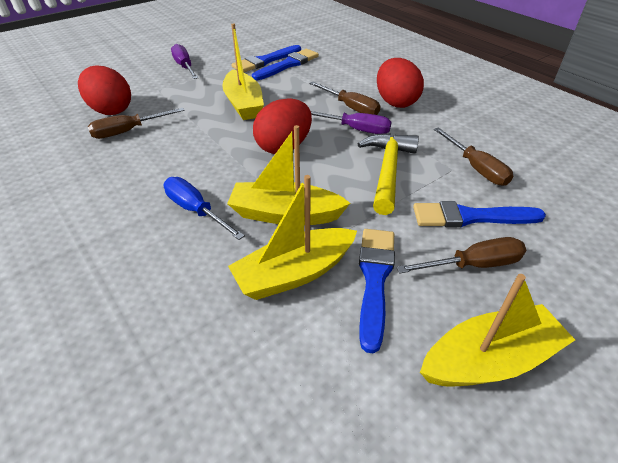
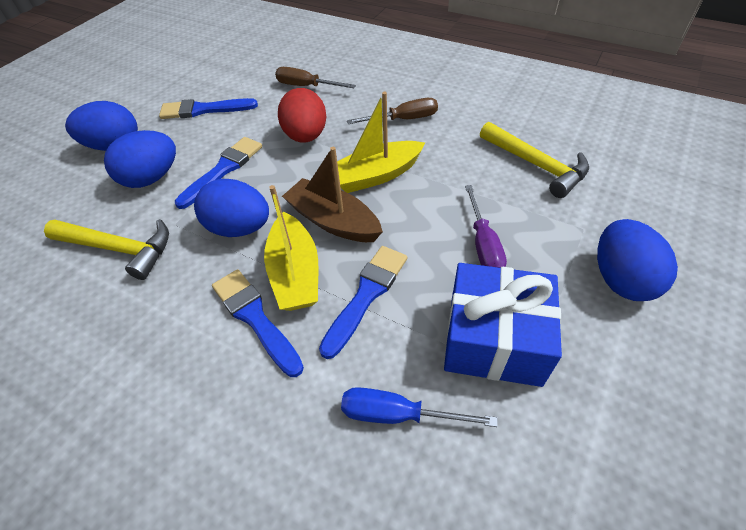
blue egg: 0 -> 4
blue gift: 0 -> 1
brown boat: 0 -> 1
brown screwdriver: 4 -> 2
purple screwdriver: 2 -> 1
red egg: 3 -> 1
yellow boat: 4 -> 2
yellow hammer: 1 -> 2

